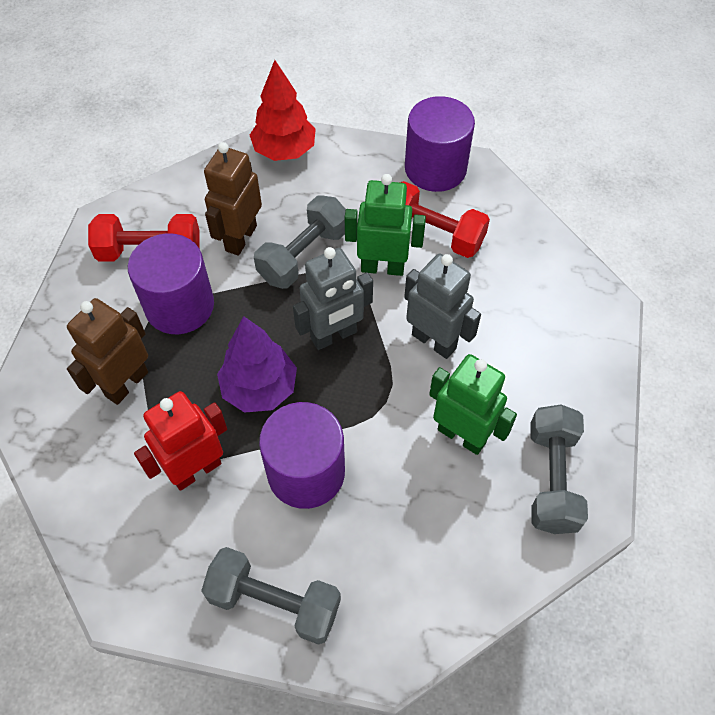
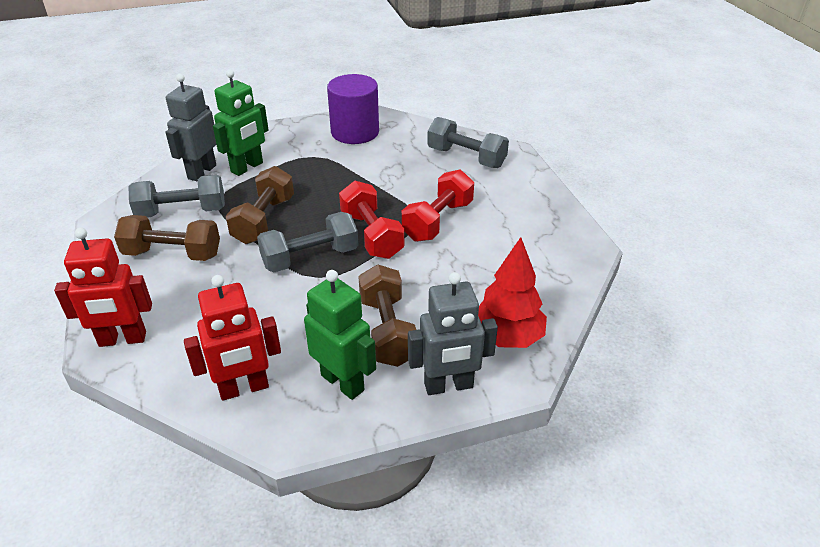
brown dumbbell: 0 -> 3
brown robot: 2 -> 0
purple cylinder: 3 -> 1
purple tree: 1 -> 0
red robot: 1 -> 2

